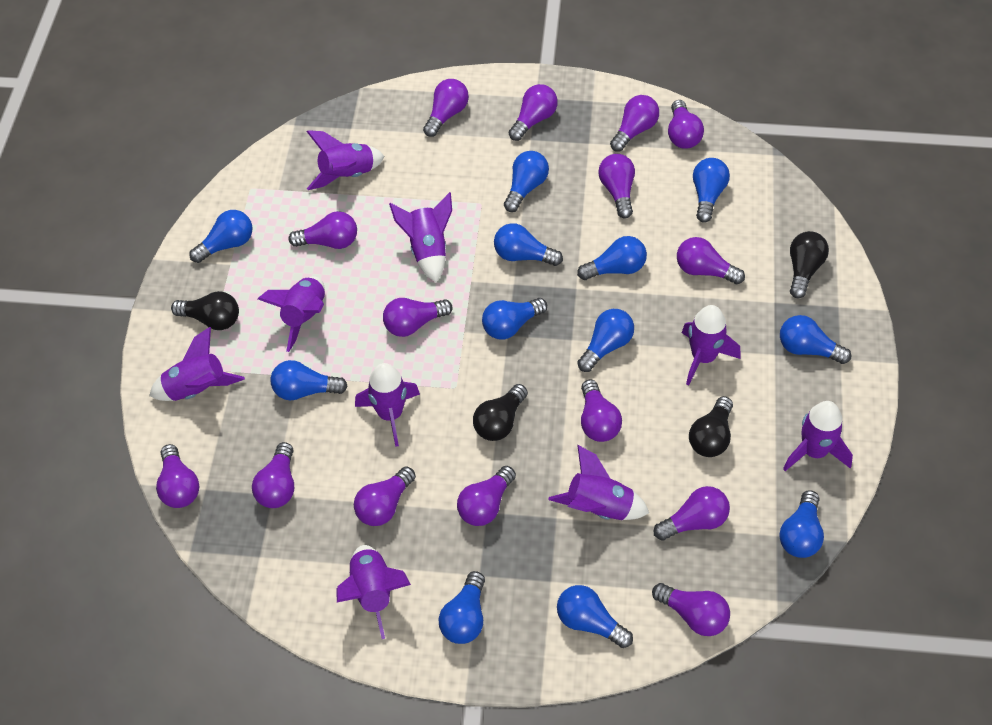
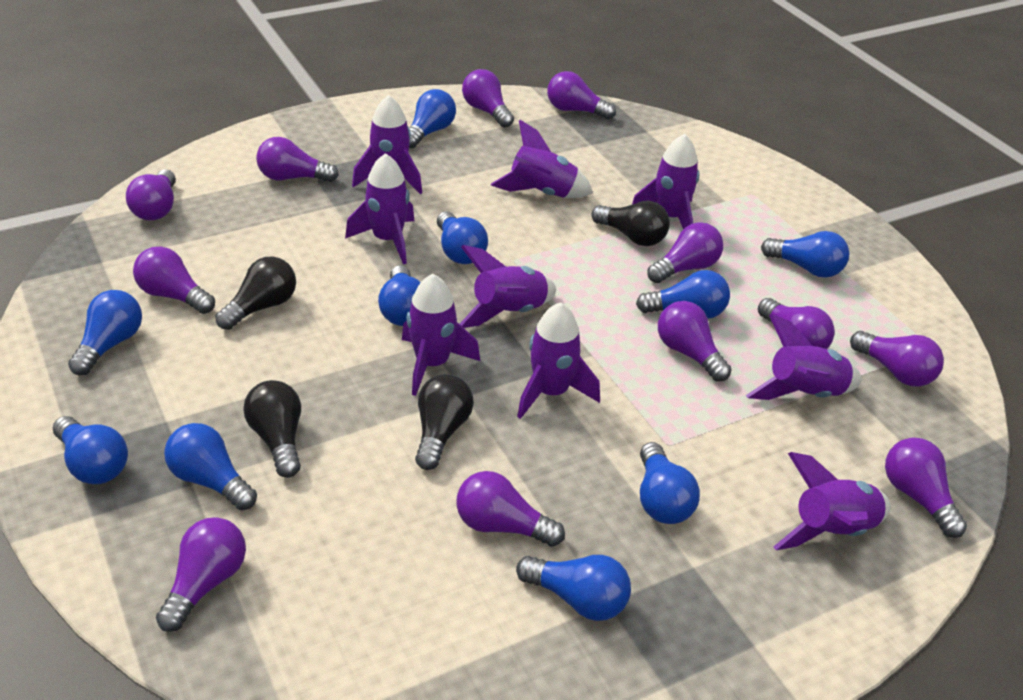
blue light bulb: 12 -> 10
purple light bulb: 15 -> 12

